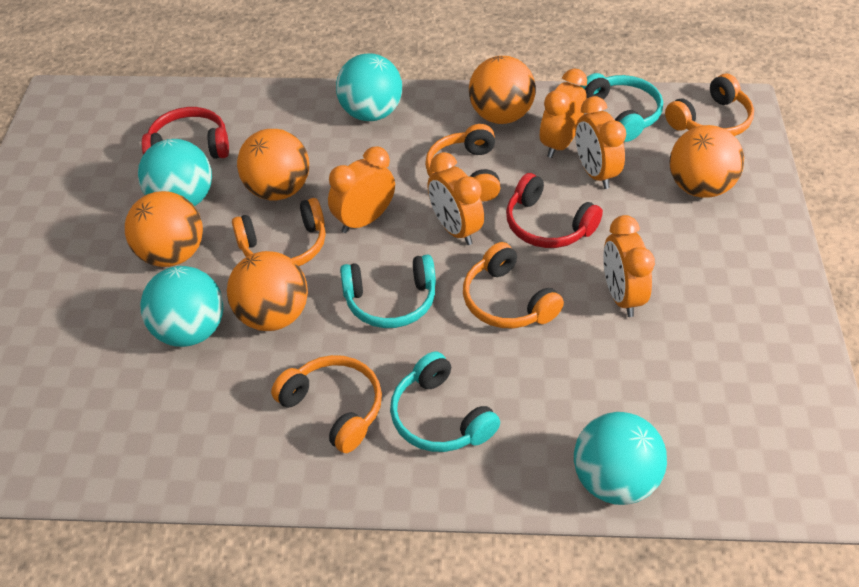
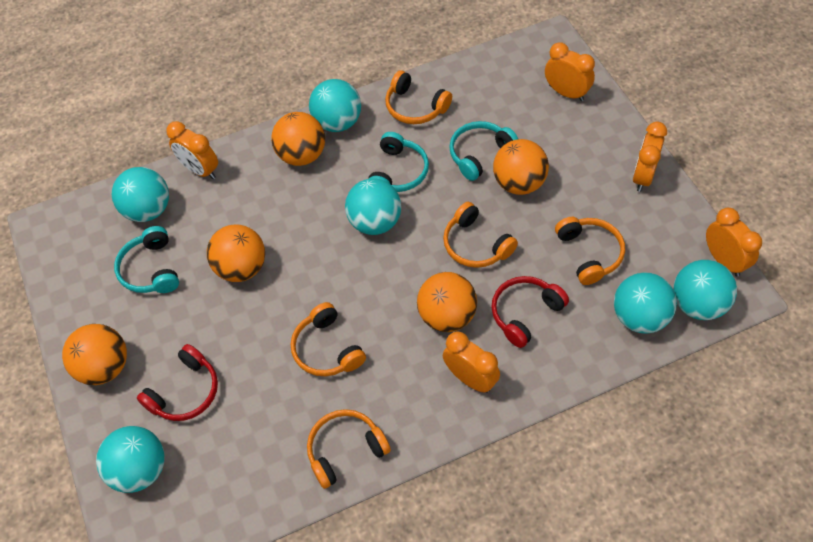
turquoise ball: 4 -> 6

